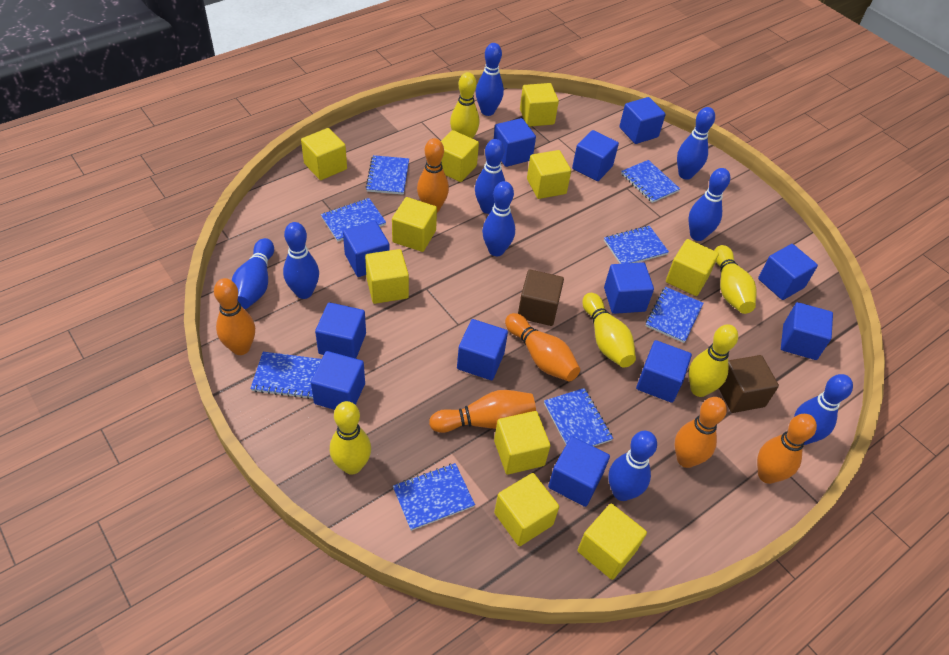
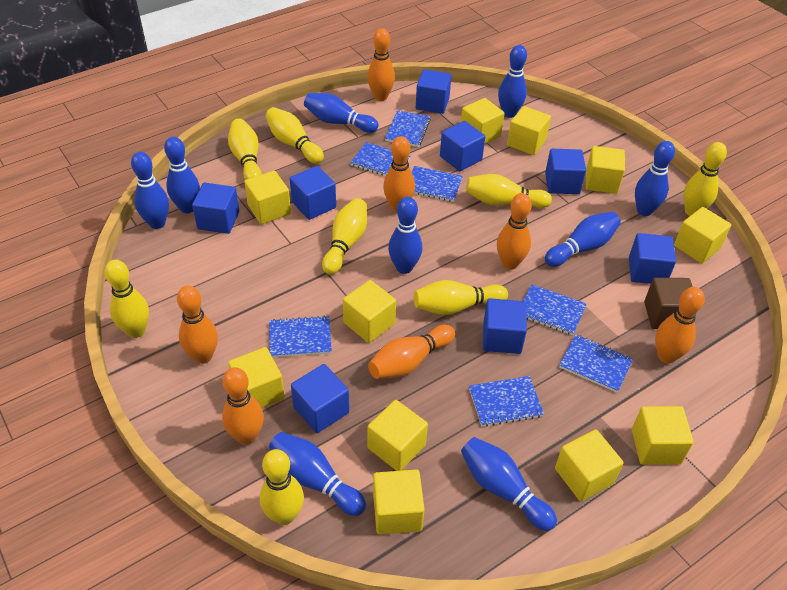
blue cube: 12 -> 8
blue notebook: 8 -> 7
brown cube: 2 -> 1
orange bowling pin: 6 -> 7
yellow bowling pin: 5 -> 8
yellow cube: 10 -> 11

